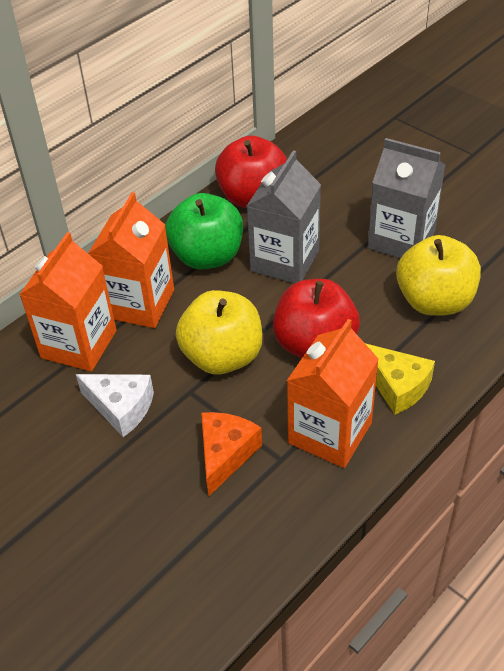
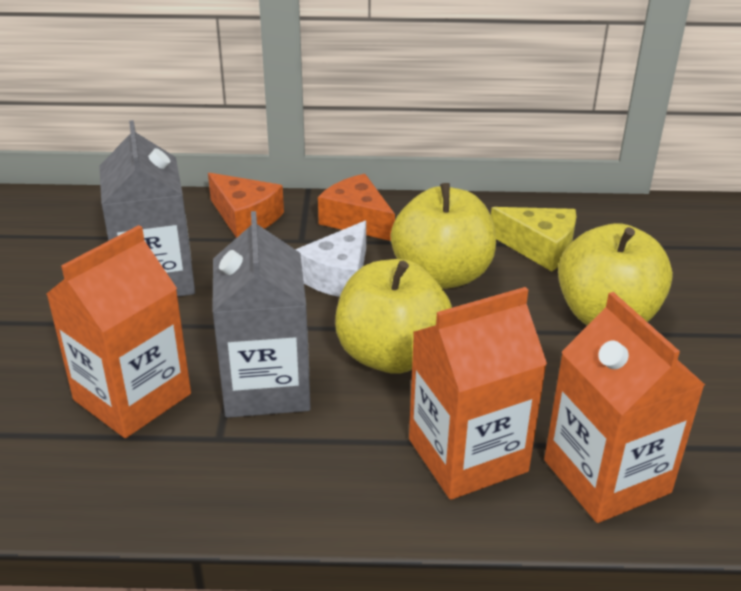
green apple: 1 -> 0
orange cheese: 1 -> 2
red apple: 2 -> 0
yellow apple: 2 -> 3

